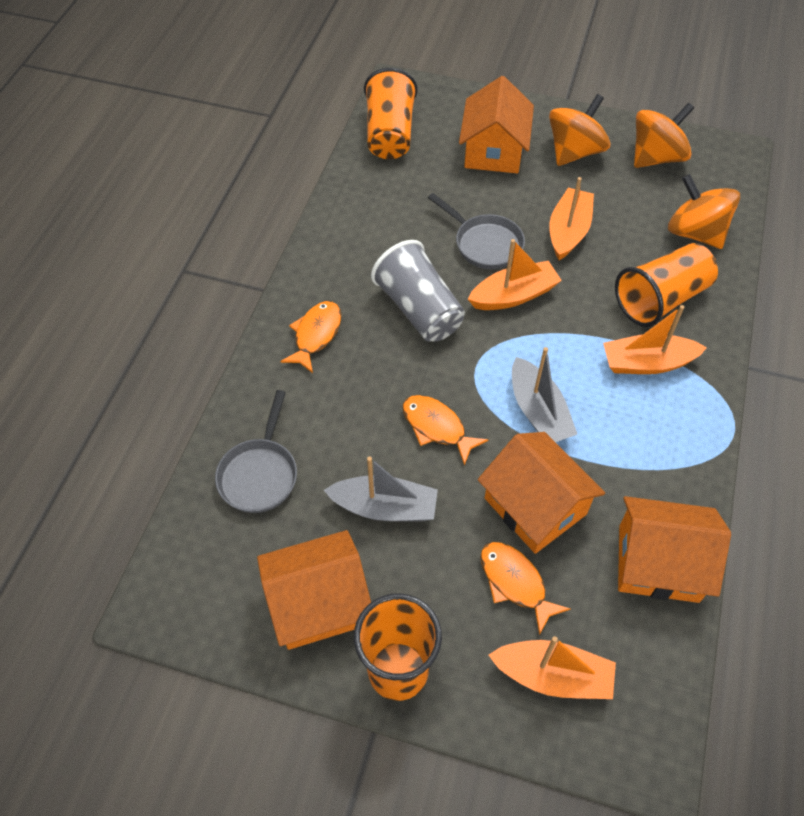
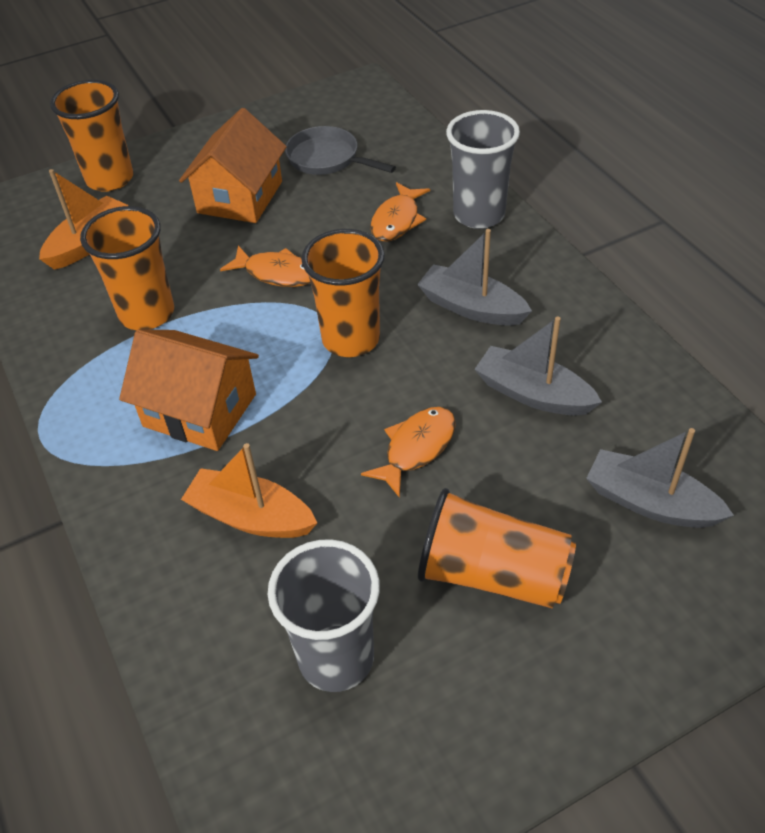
grey boat: 2 -> 3
grey cup: 1 -> 2
grey pan: 2 -> 1
orange boat: 4 -> 2
orange cup: 3 -> 4
orange house: 4 -> 2
orange spinning top: 3 -> 0

